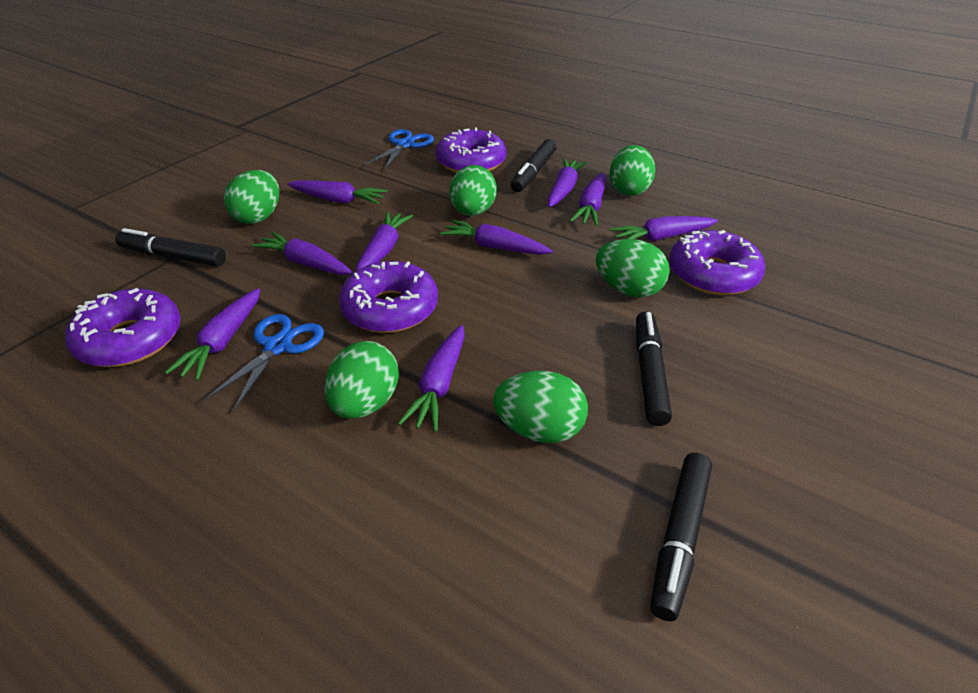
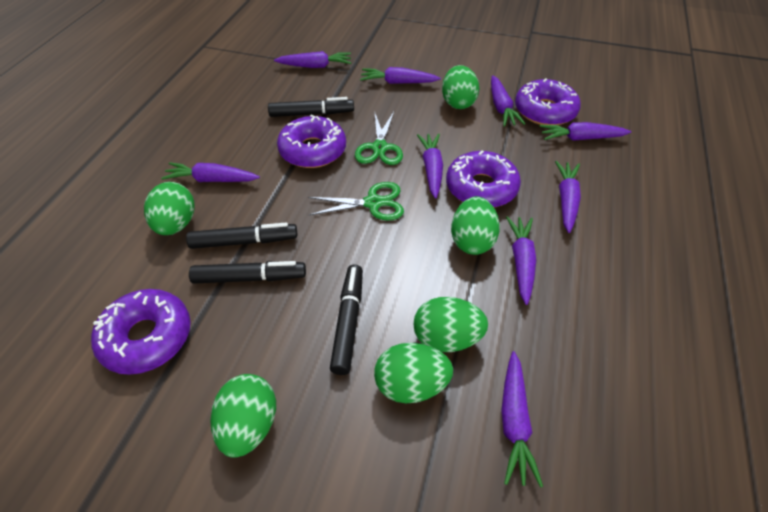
blue scissors: 2 -> 0
green scissors: 0 -> 2

